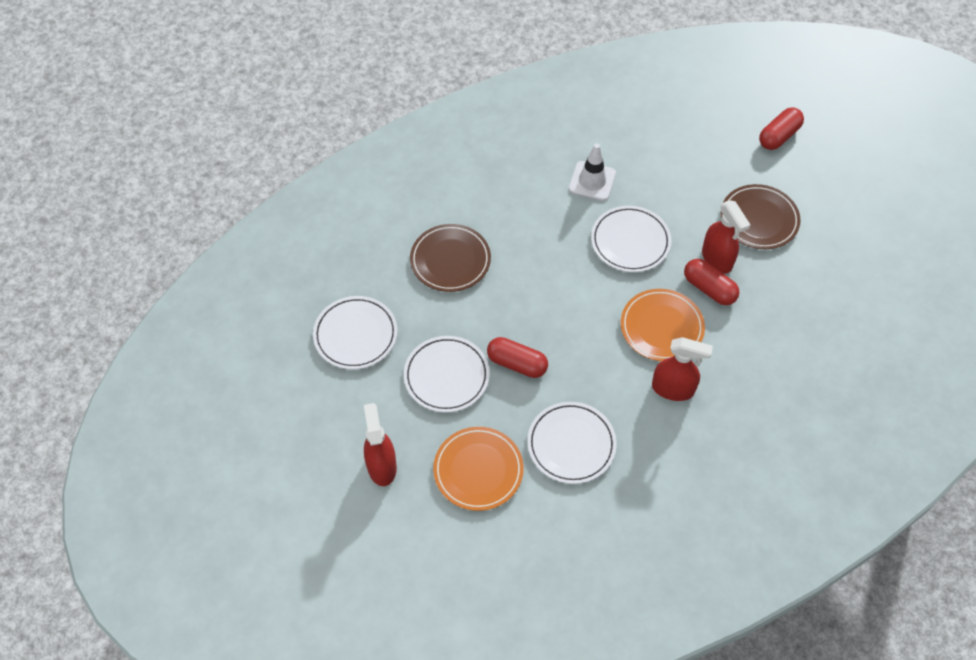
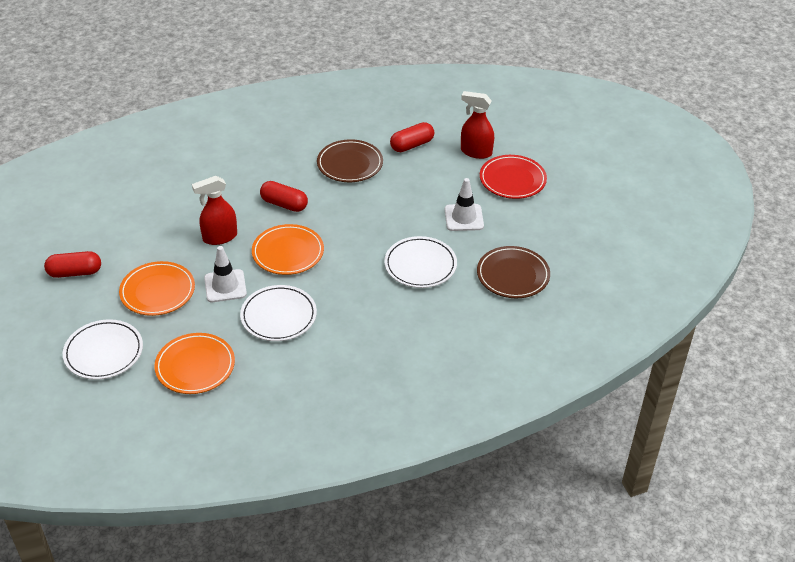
orange plate: 2 -> 3
red plate: 0 -> 1
red spray bottle: 3 -> 2
white plate: 4 -> 3
white traffic cone: 1 -> 2

